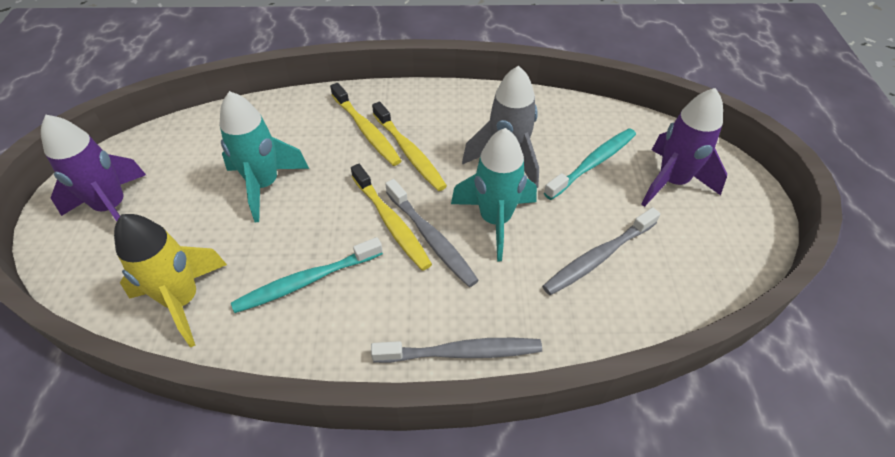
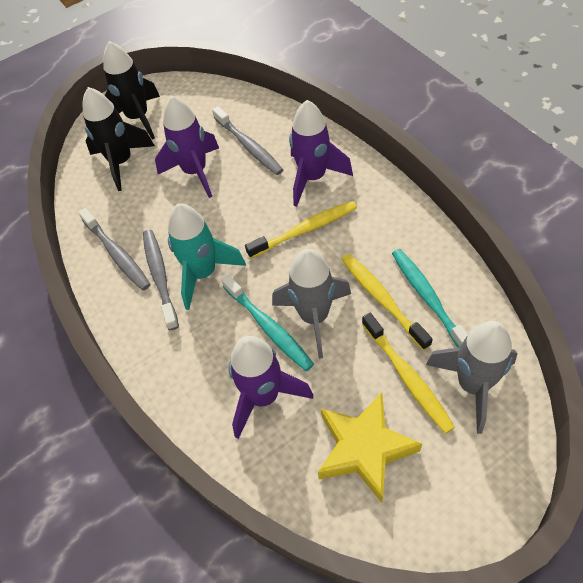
black rocket: 0 -> 2
grey rocket: 1 -> 2
purple rocket: 2 -> 3
turquoise rocket: 2 -> 1
yellow rocket: 1 -> 0
yellow star: 0 -> 1

